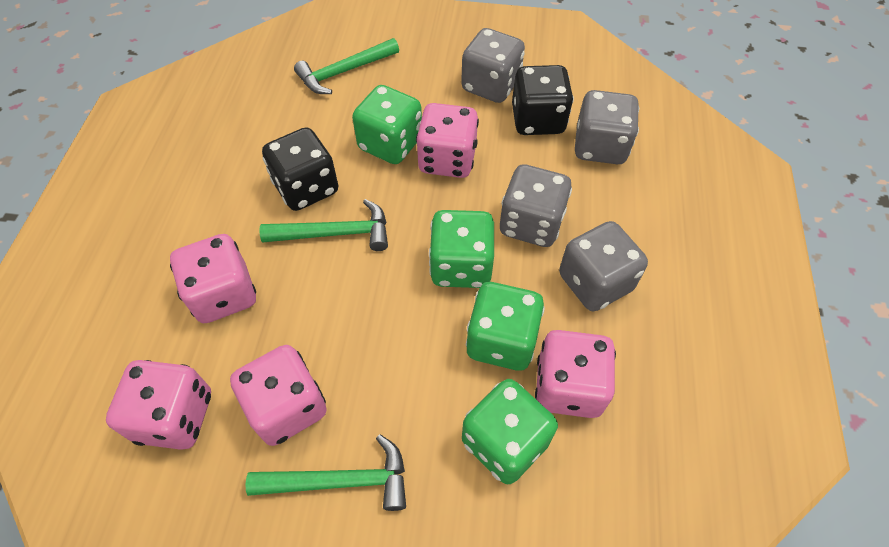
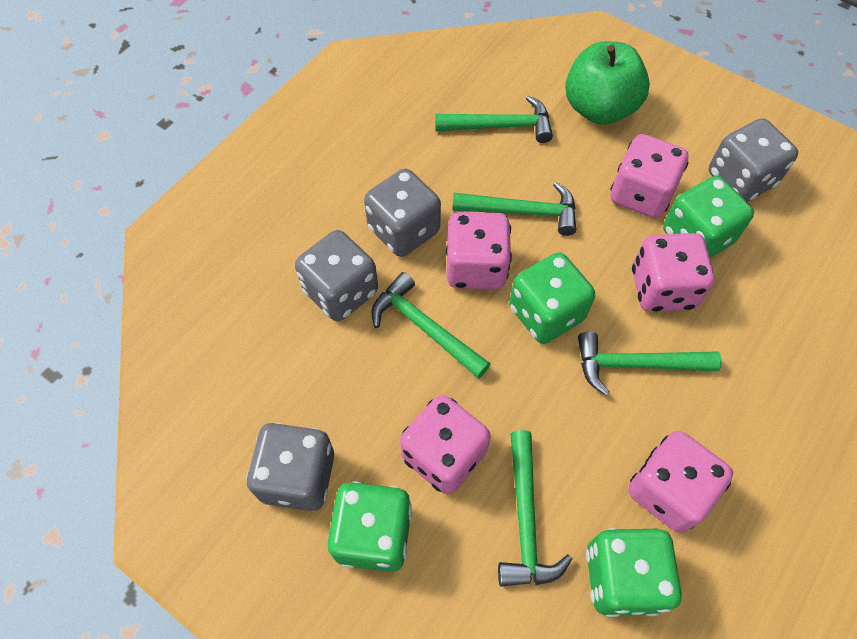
black dice: 2 -> 0
green apple: 0 -> 1
green hammer: 3 -> 5

